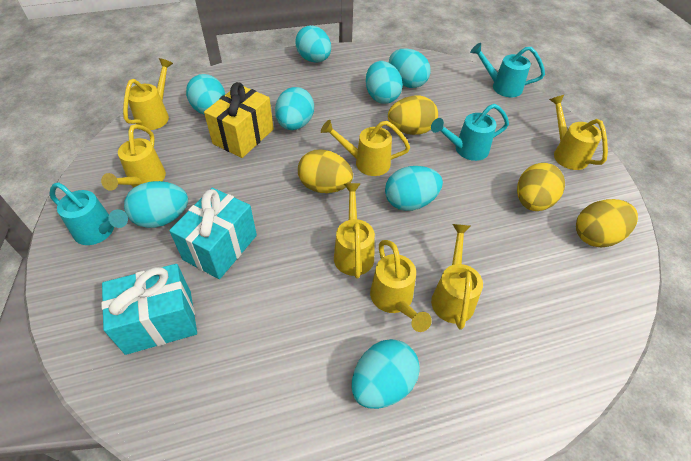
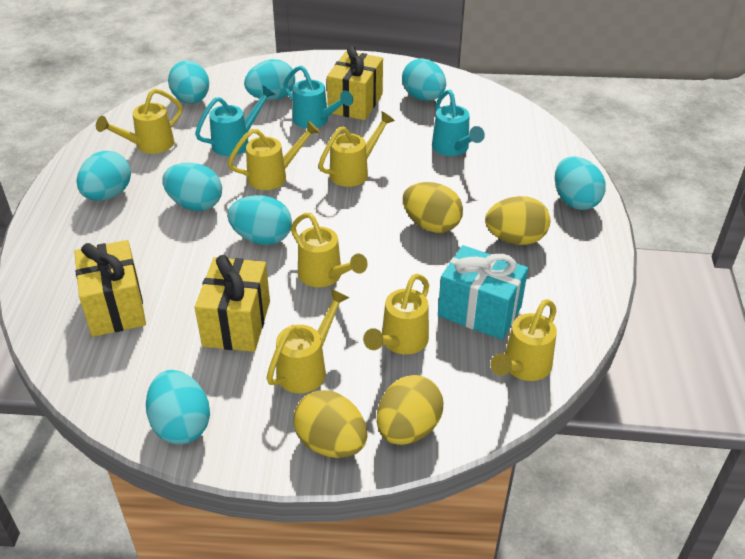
turquoise gift: 2 -> 1
yellow gift: 1 -> 3

